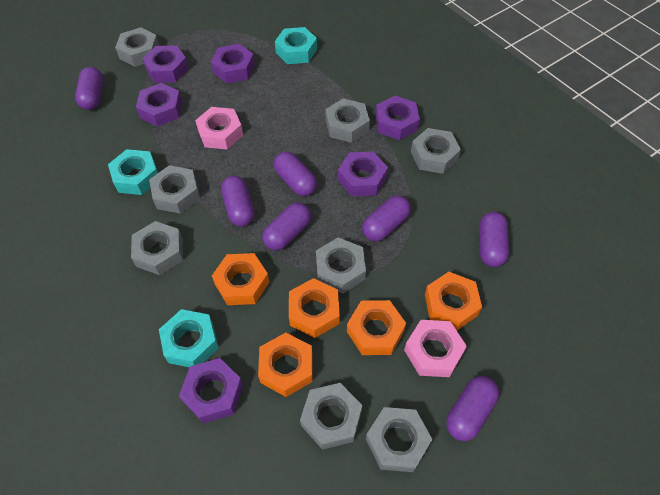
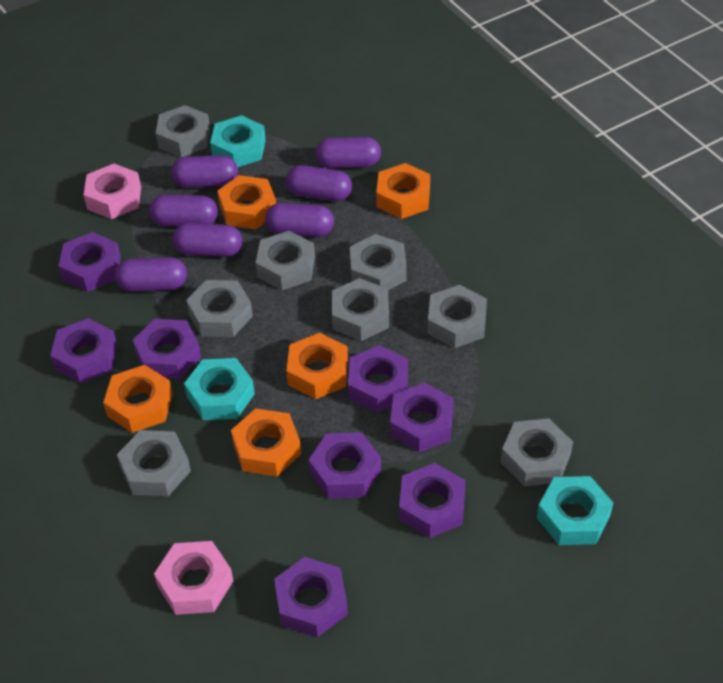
purple nut: 6 -> 8

